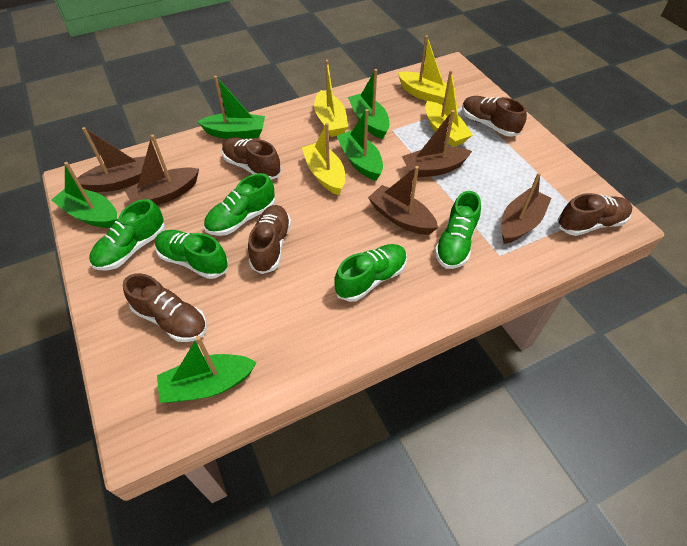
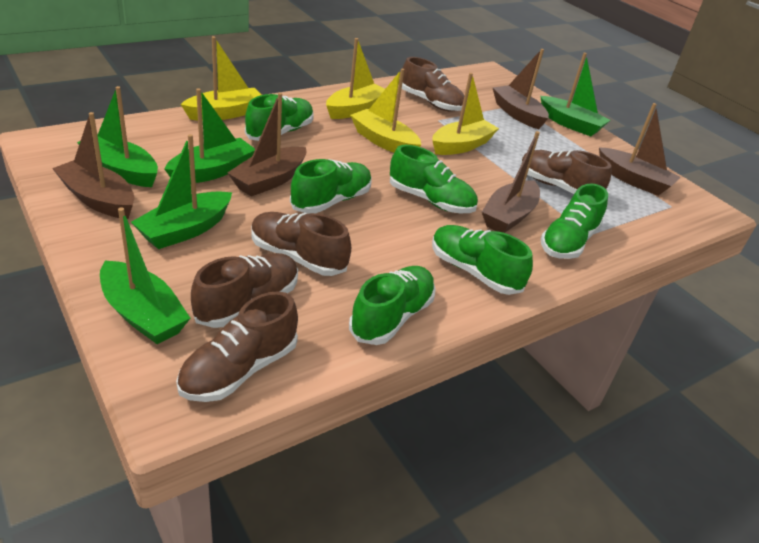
green shoe: 5 -> 6

